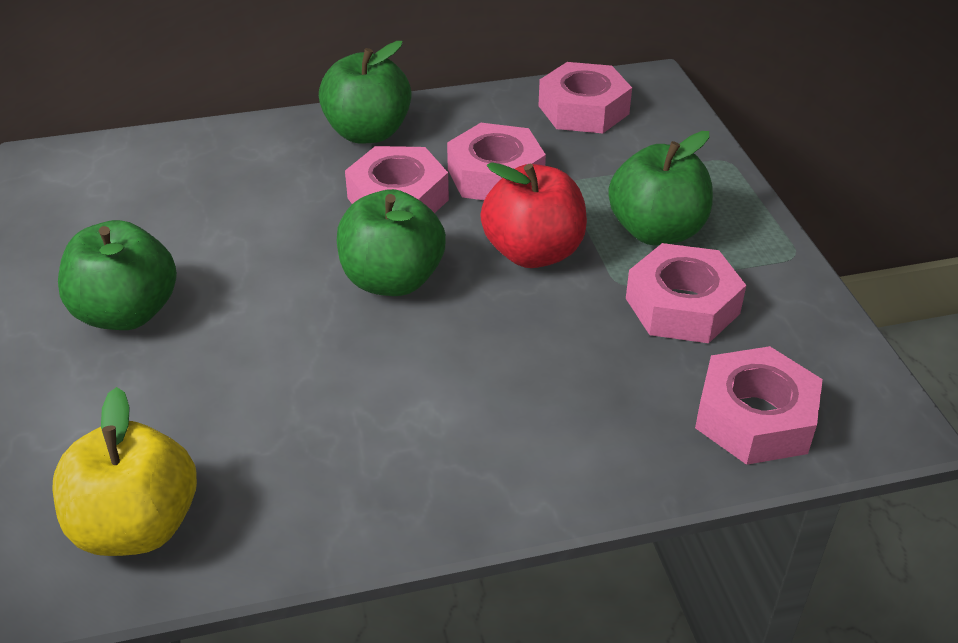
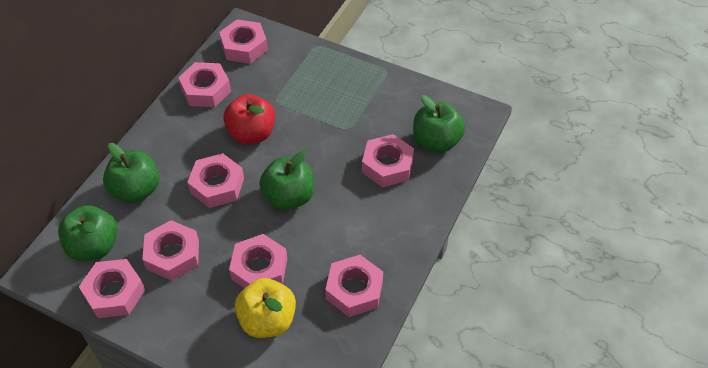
pink nut: 5 -> 8

